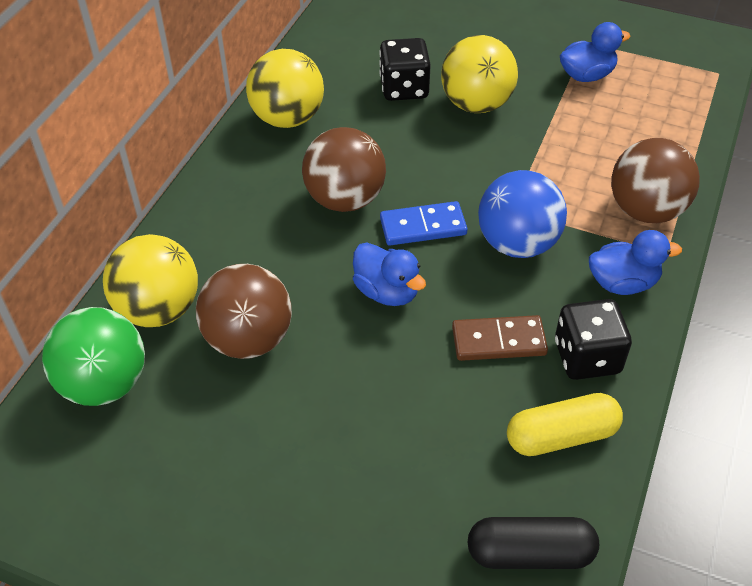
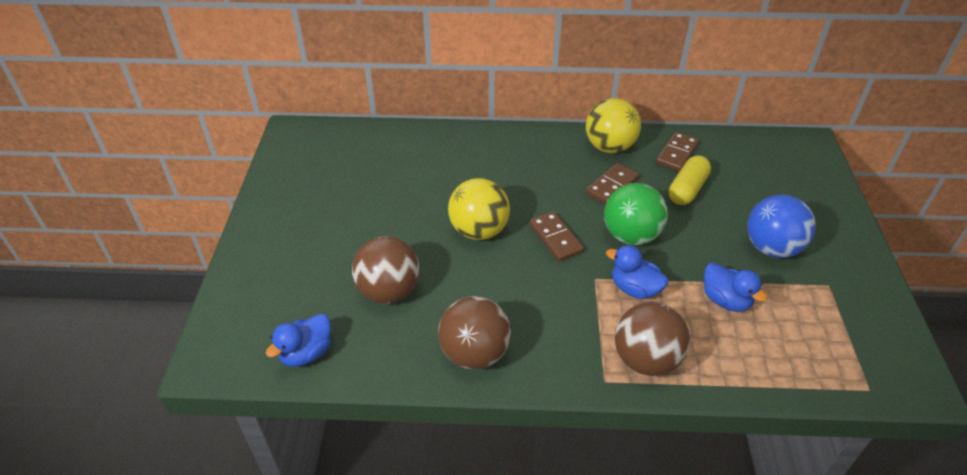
black capsule: 1 -> 0
black dice: 2 -> 0
blue domino: 1 -> 0
brown domino: 1 -> 3
yellow ball: 3 -> 2

